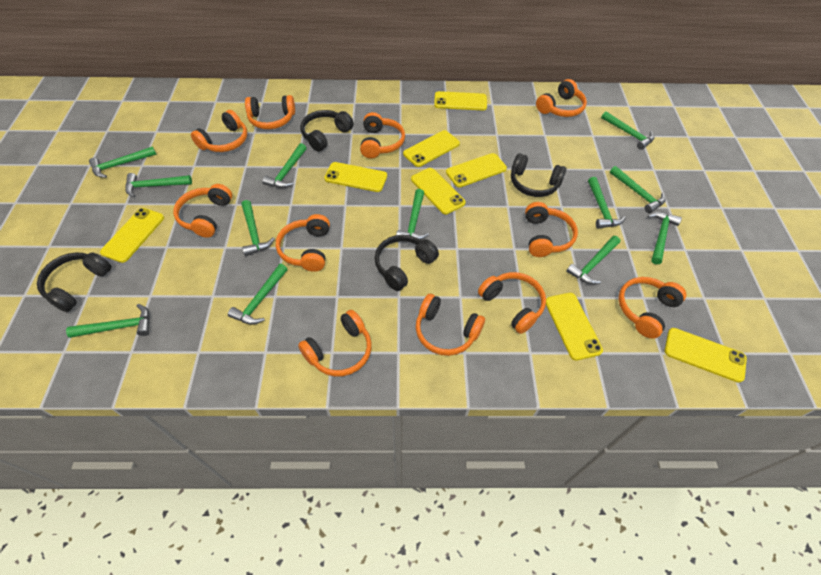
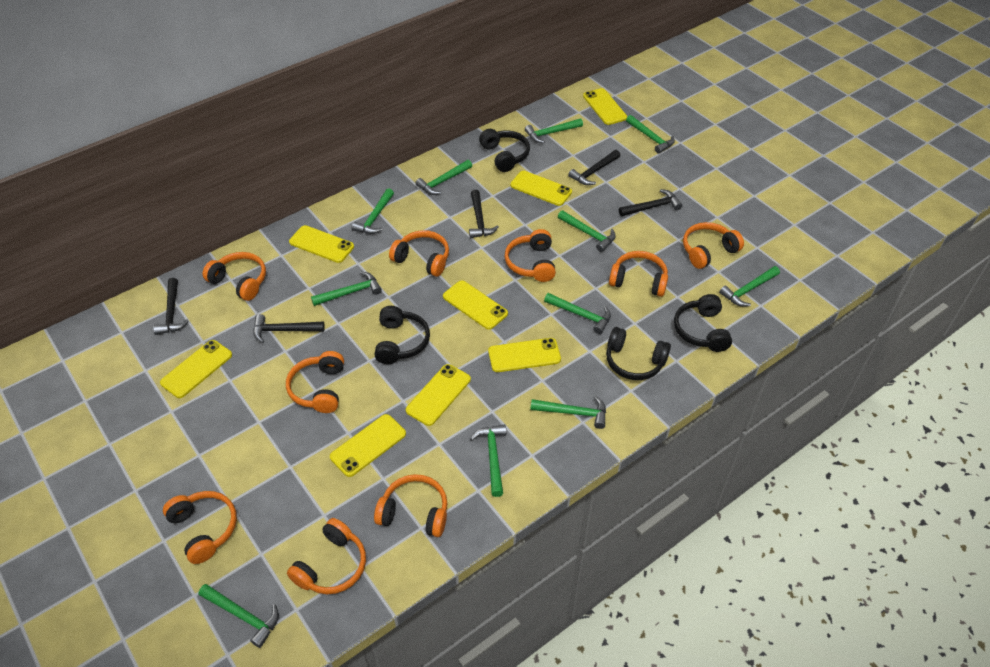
black hammer: 0 -> 5
green hammer: 12 -> 11
orange headphones: 11 -> 9

